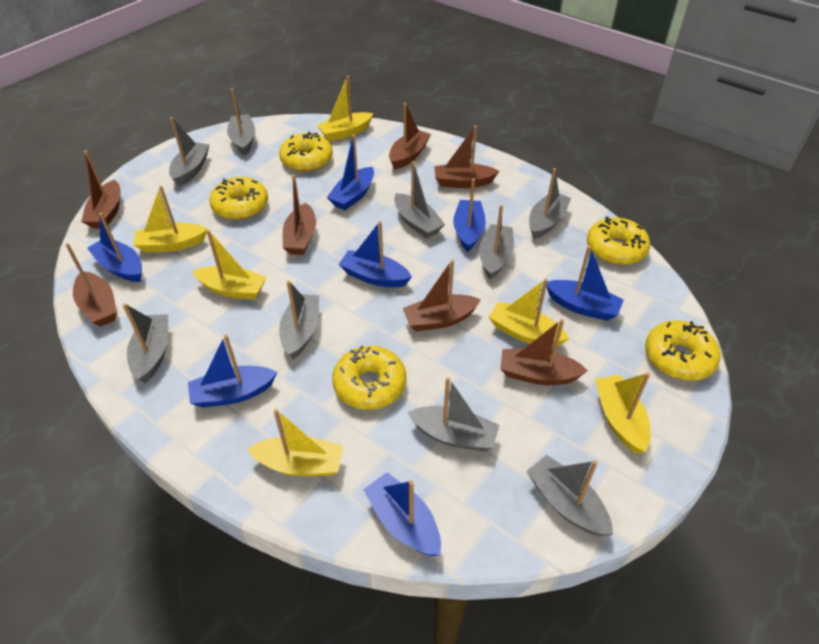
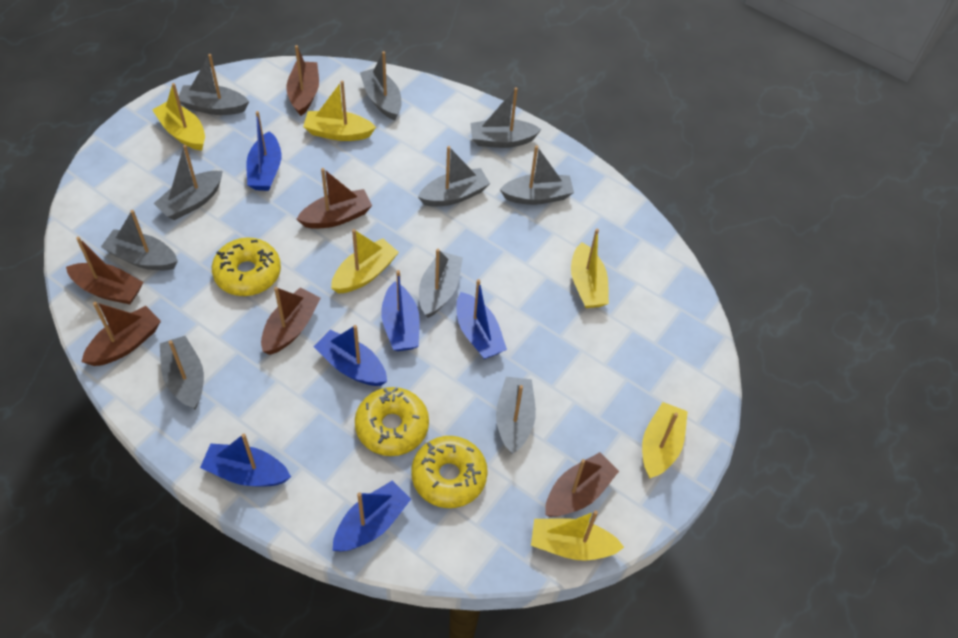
blue boat: 7 -> 6
brown boat: 7 -> 6
grey boat: 9 -> 10
yellow donut: 5 -> 3

